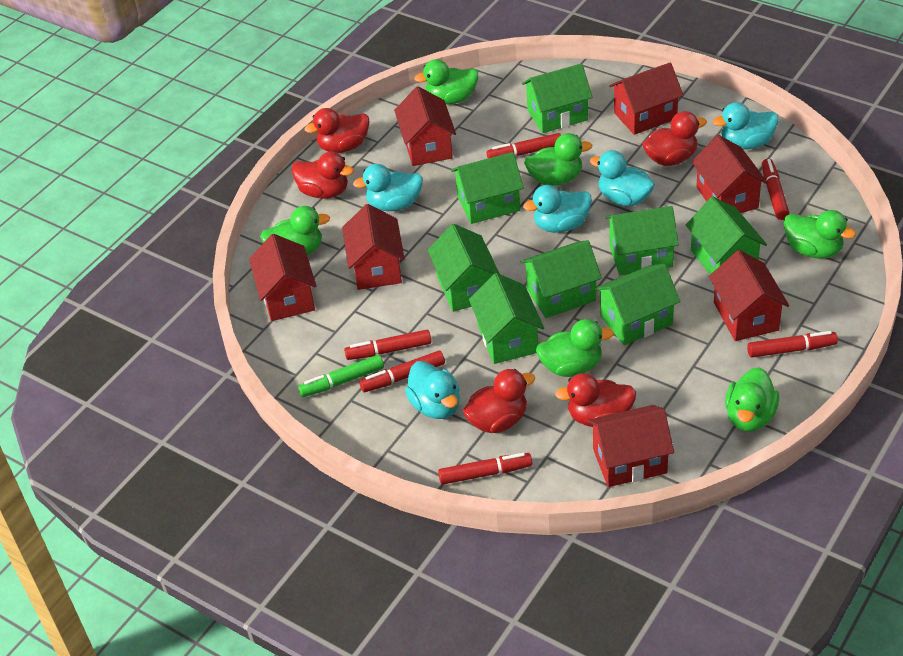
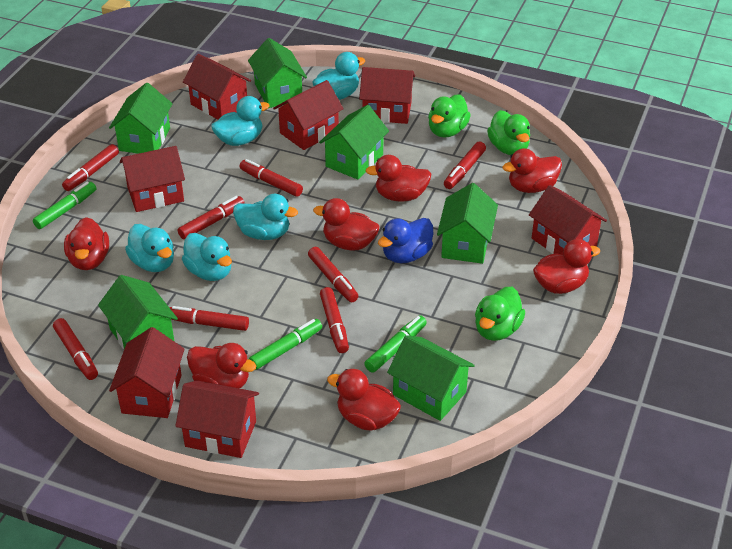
blue duck: 0 -> 1
green duck: 6 -> 3
green house: 8 -> 6
green marker: 1 -> 3
red duck: 5 -> 7
red marker: 6 -> 8

